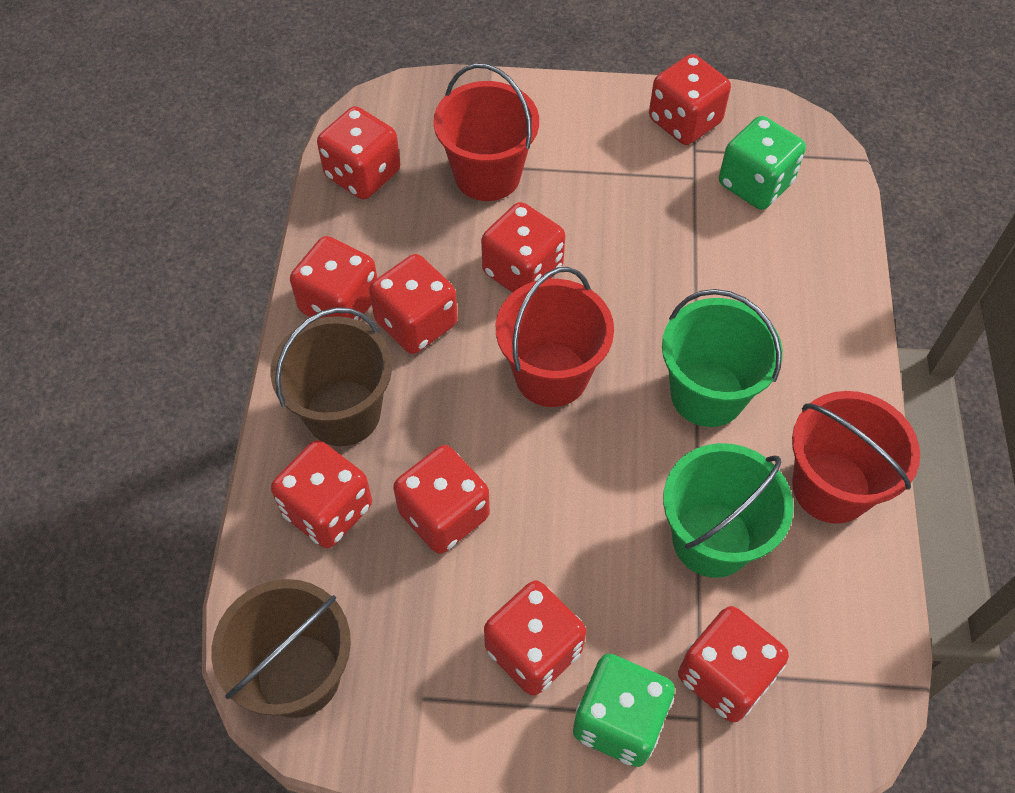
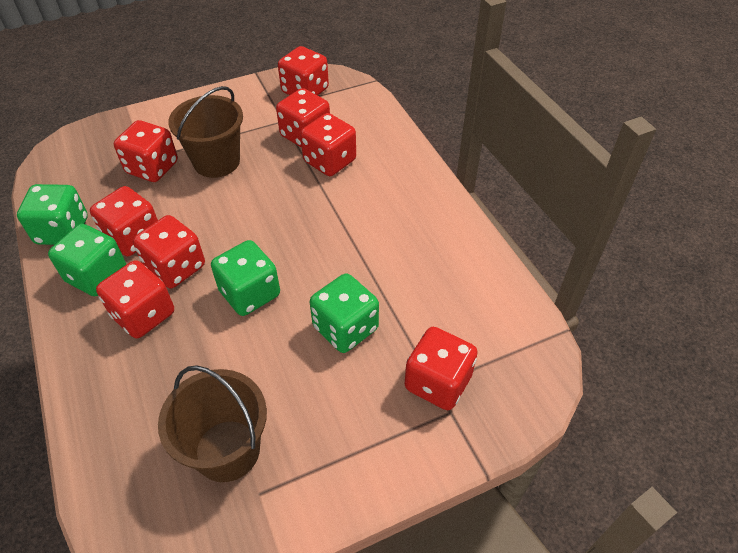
green bucket: 2 -> 0
green dice: 2 -> 4
red bucket: 3 -> 0
red dice: 9 -> 8

